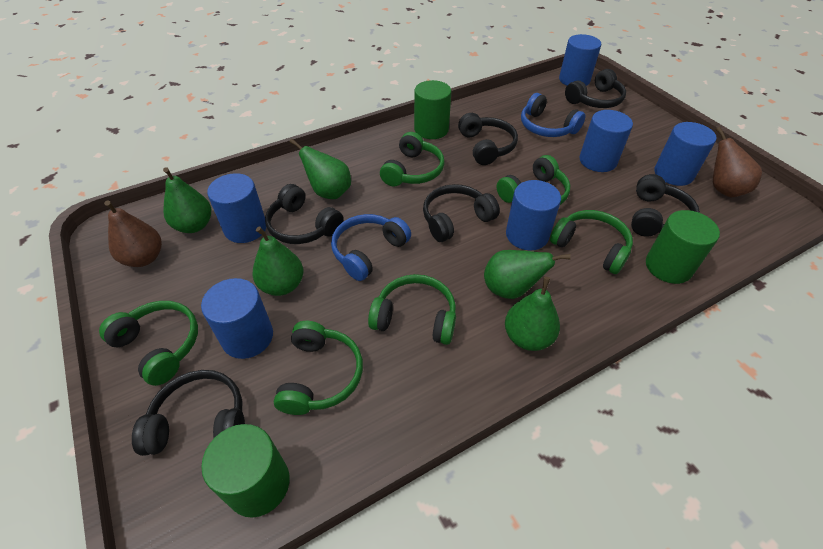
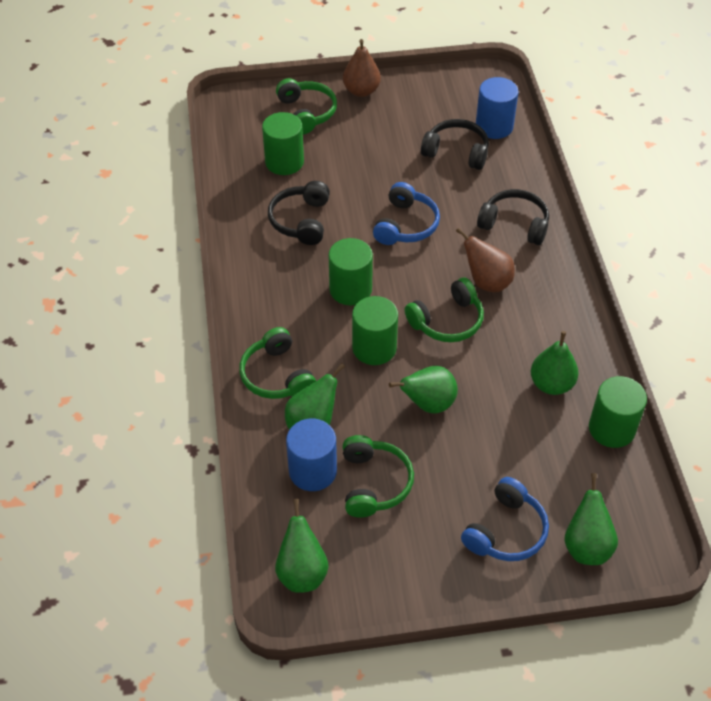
black headphones: 6 -> 3
blue cylinder: 6 -> 2
green cylinder: 3 -> 4
green headphones: 6 -> 4

